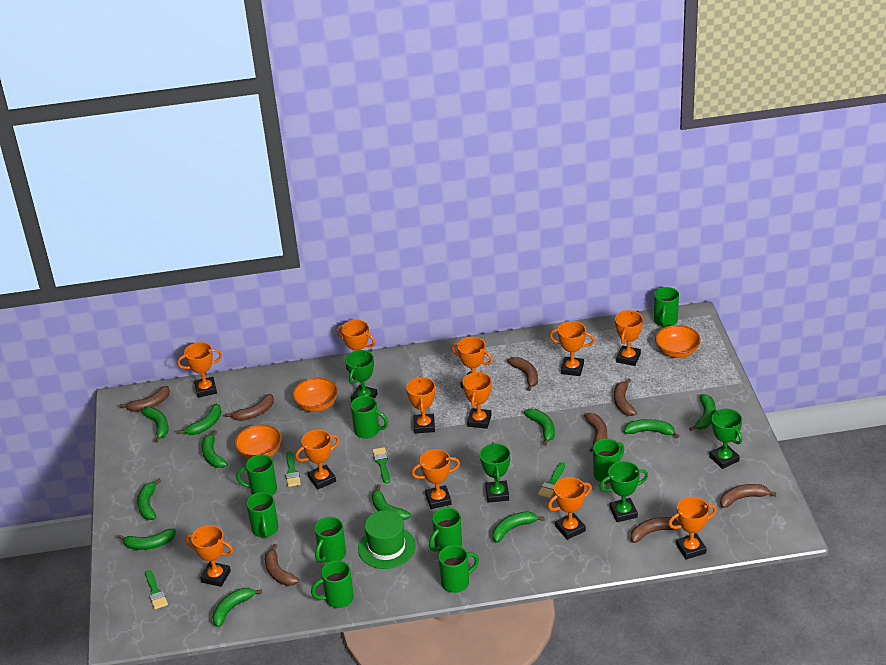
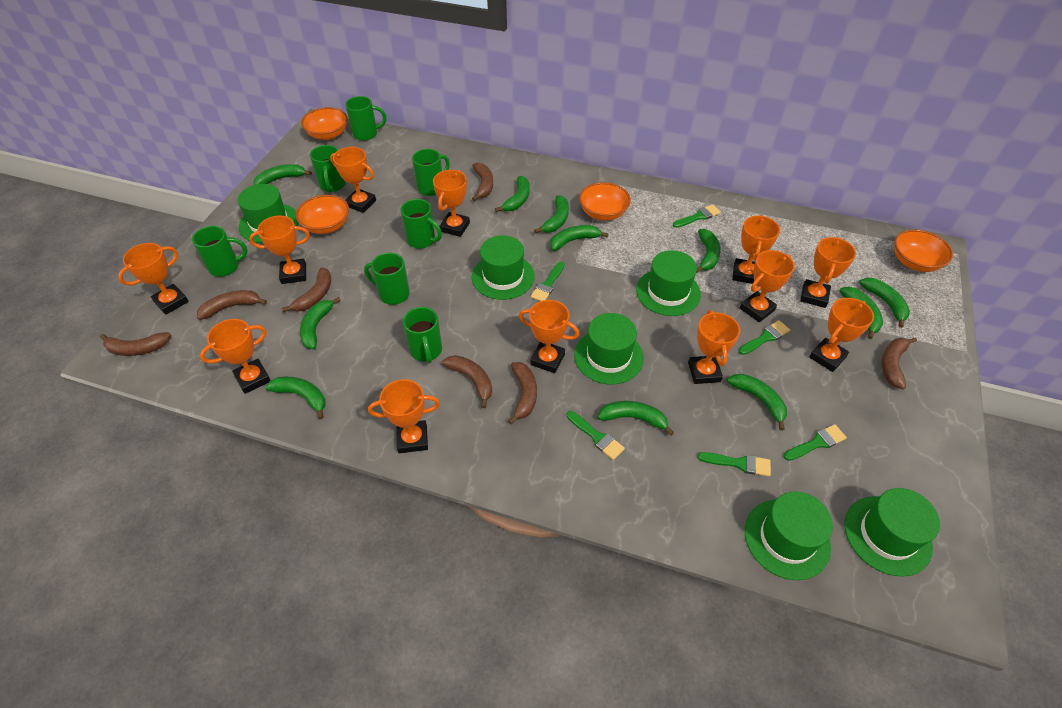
brown banana: 8 -> 7
green brush: 4 -> 6
green hat: 1 -> 6
green mug: 9 -> 7
green trophy: 4 -> 0
orange bowl: 3 -> 4

